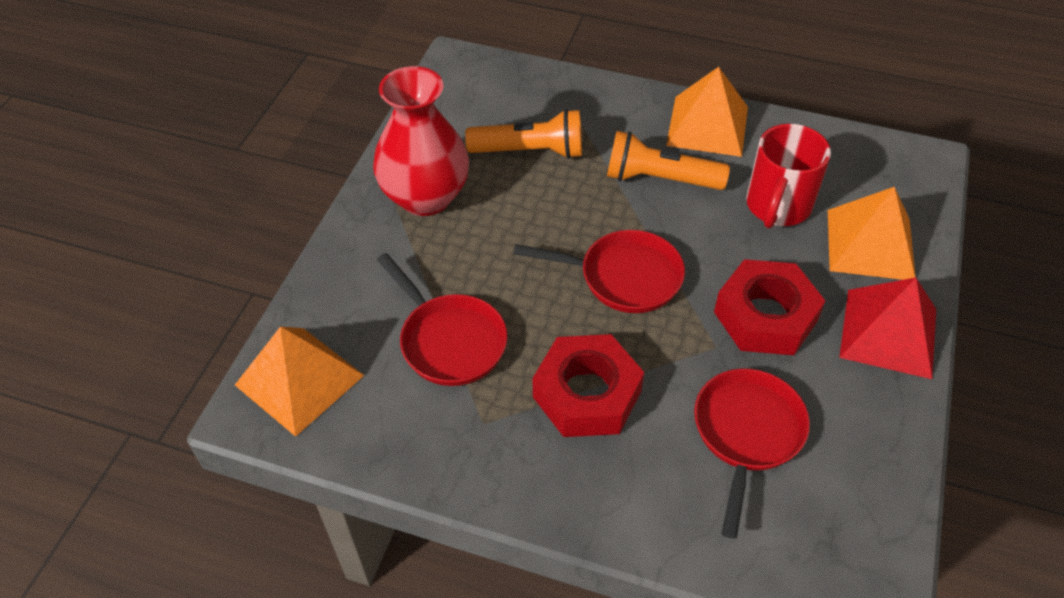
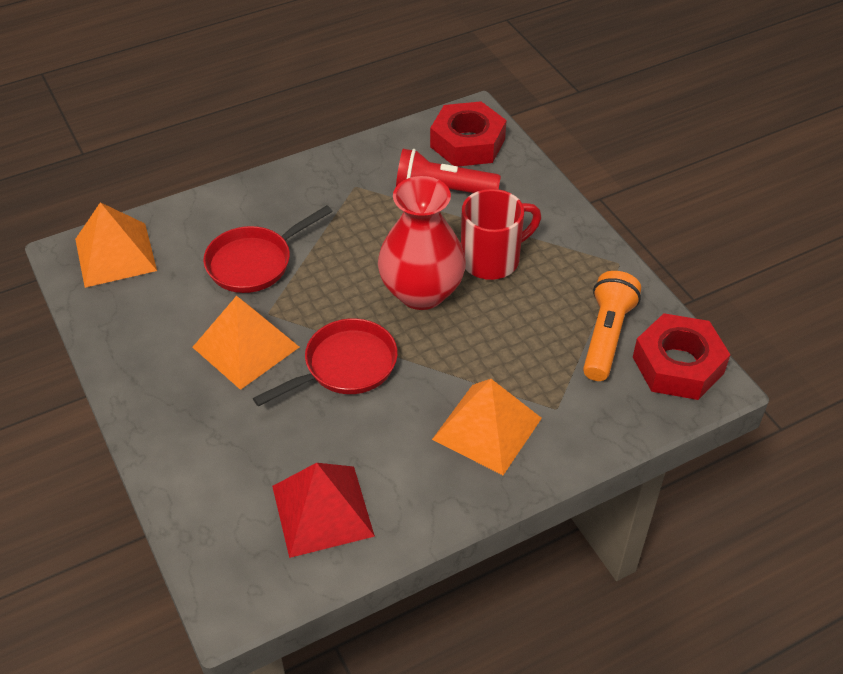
orange flashlight: 2 -> 1
red flashlight: 0 -> 1
red pan: 3 -> 2

